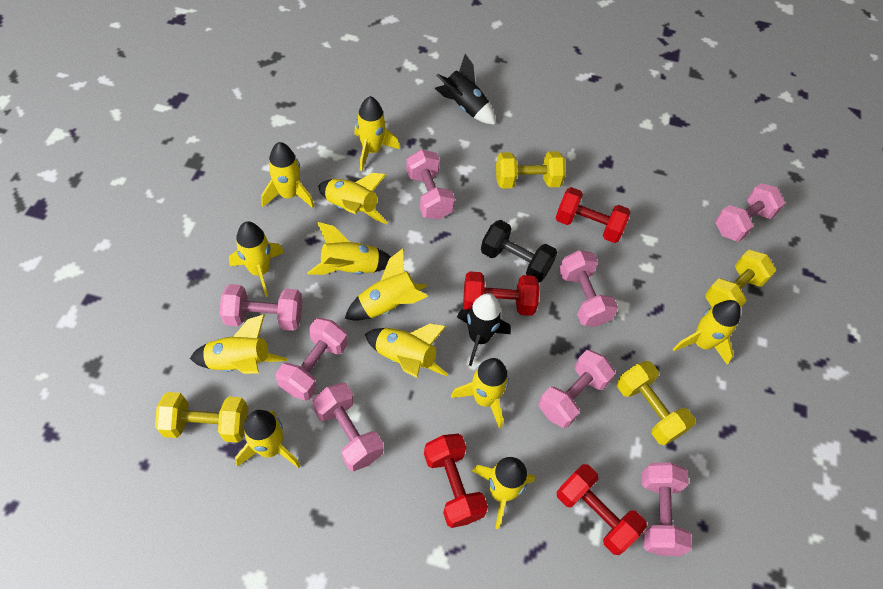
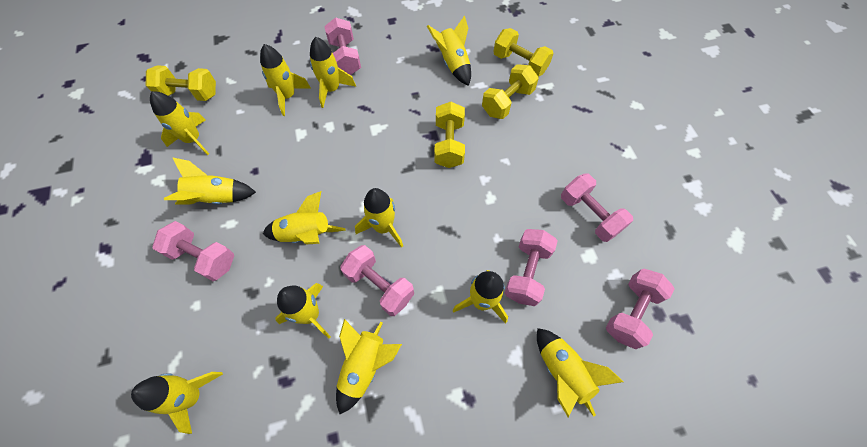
black dumbbell: 1 -> 0
black rocket: 2 -> 0
pink dumbbell: 8 -> 6
red dumbbell: 4 -> 0

